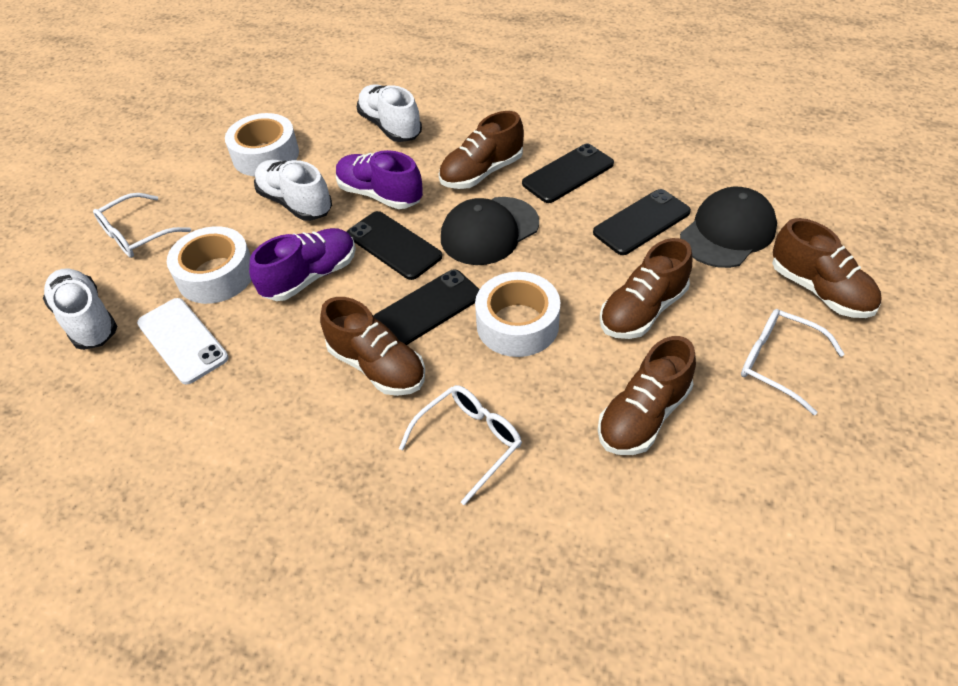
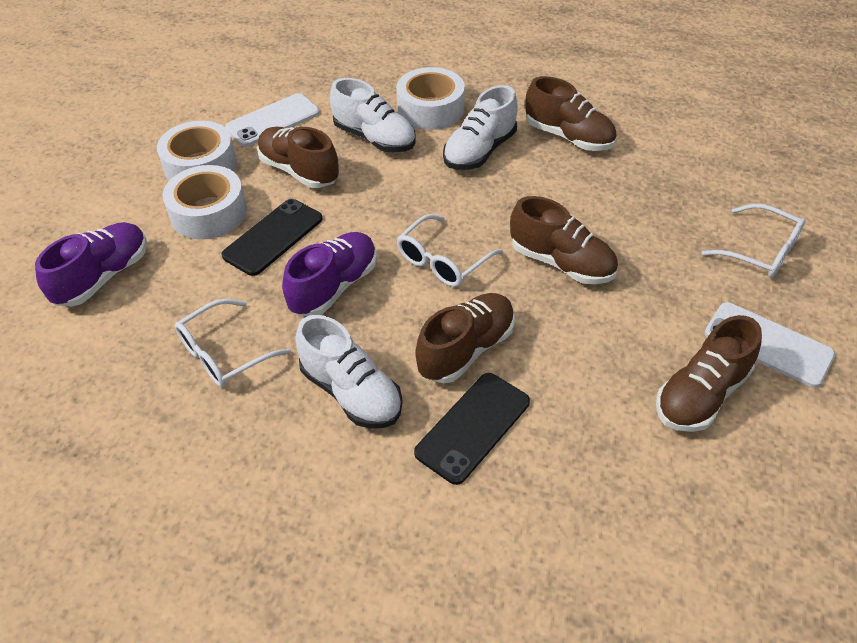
black cap: 2 -> 0
black phone: 4 -> 2
white phone: 1 -> 2

